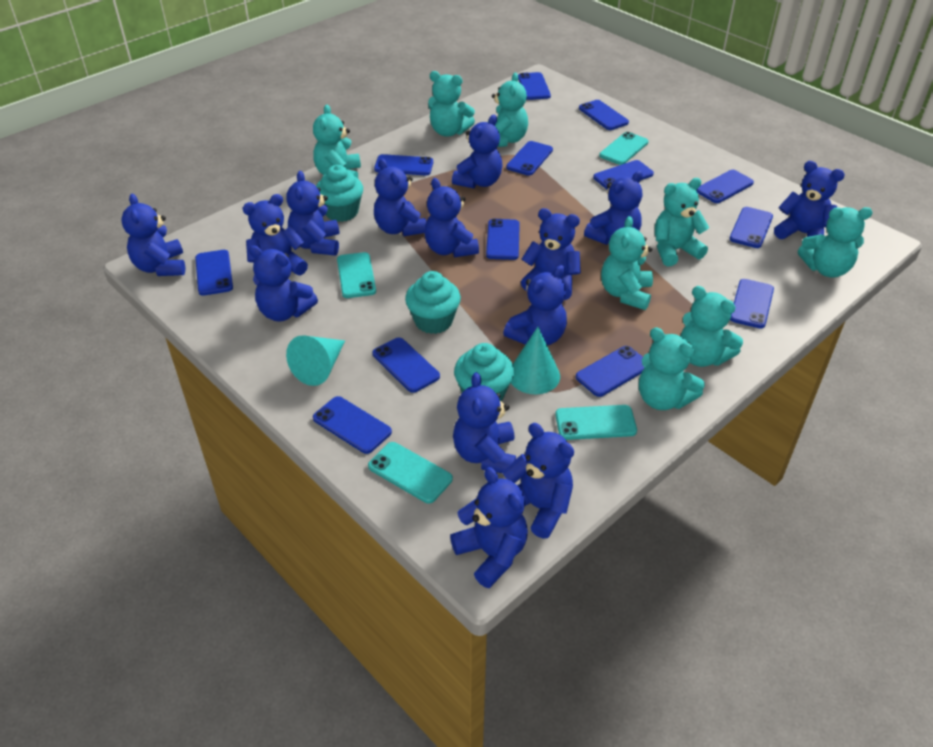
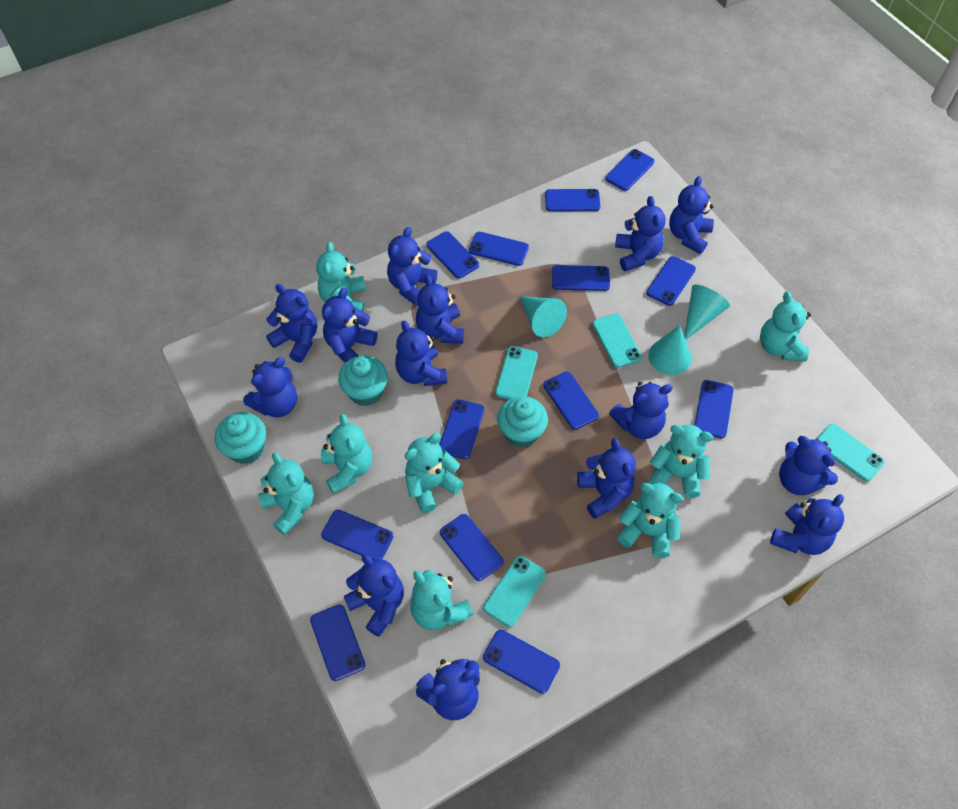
turquoise cone: 2 -> 3

